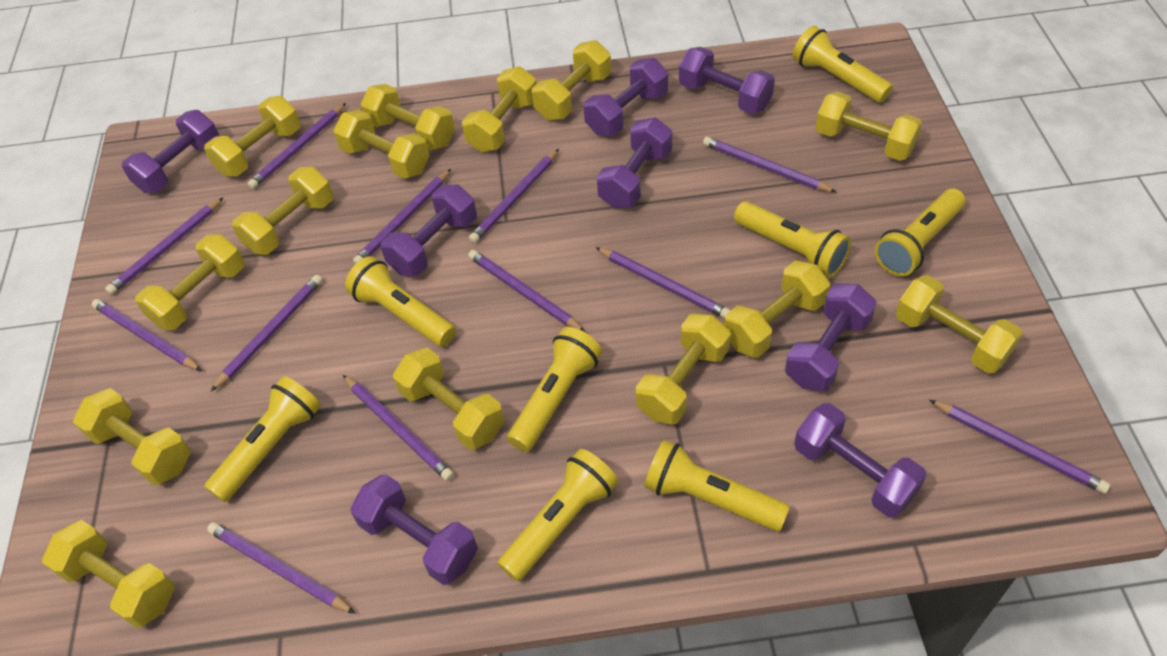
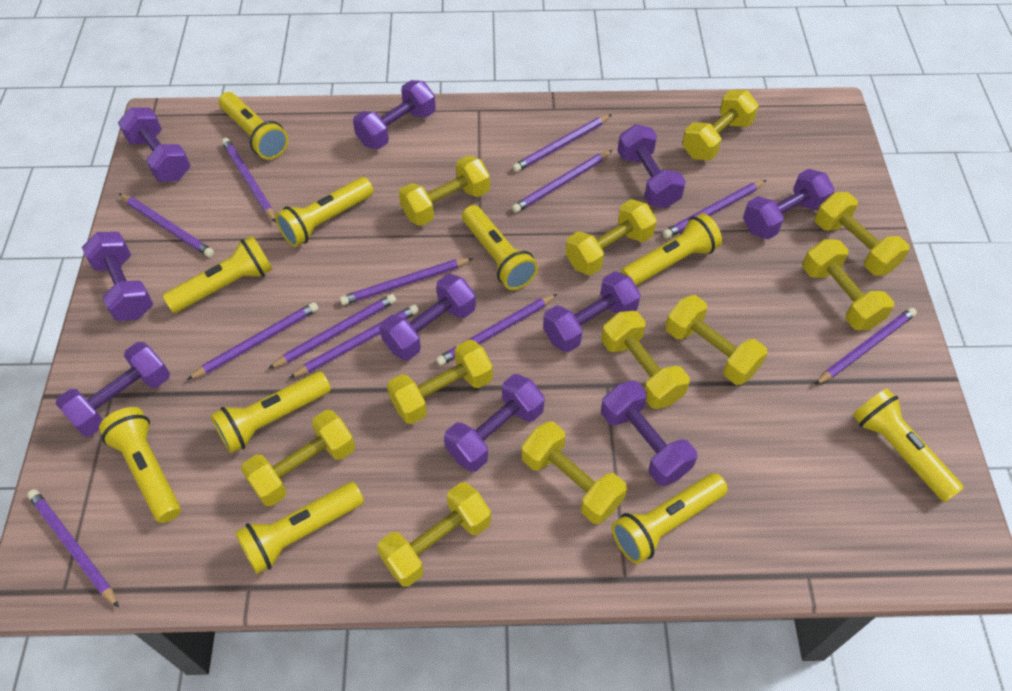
purple dumbbell: 8 -> 10
yellow dumbbell: 14 -> 11
yellow flashlight: 8 -> 10

